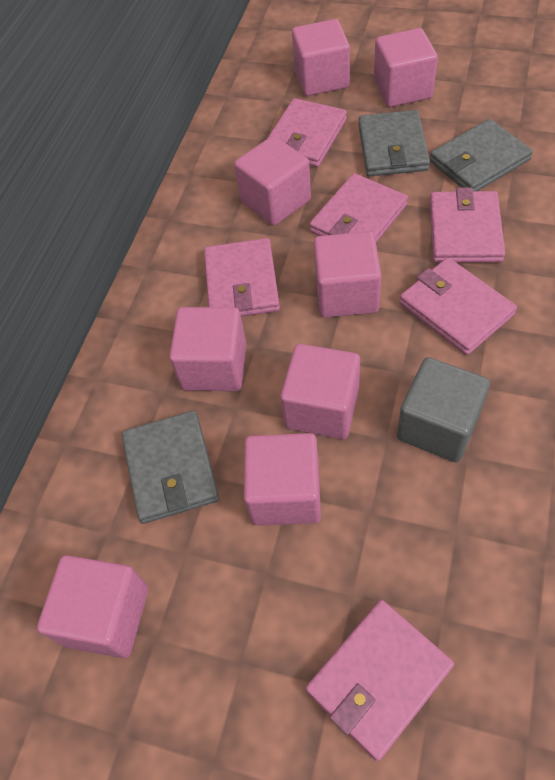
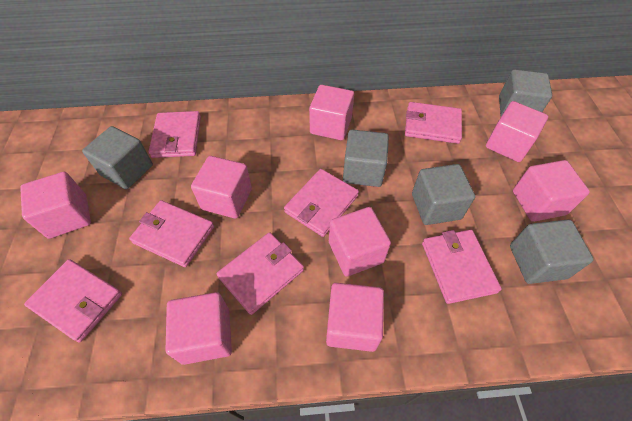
grey cube: 1 -> 5
grey wallet: 3 -> 0
pink wallet: 6 -> 7

